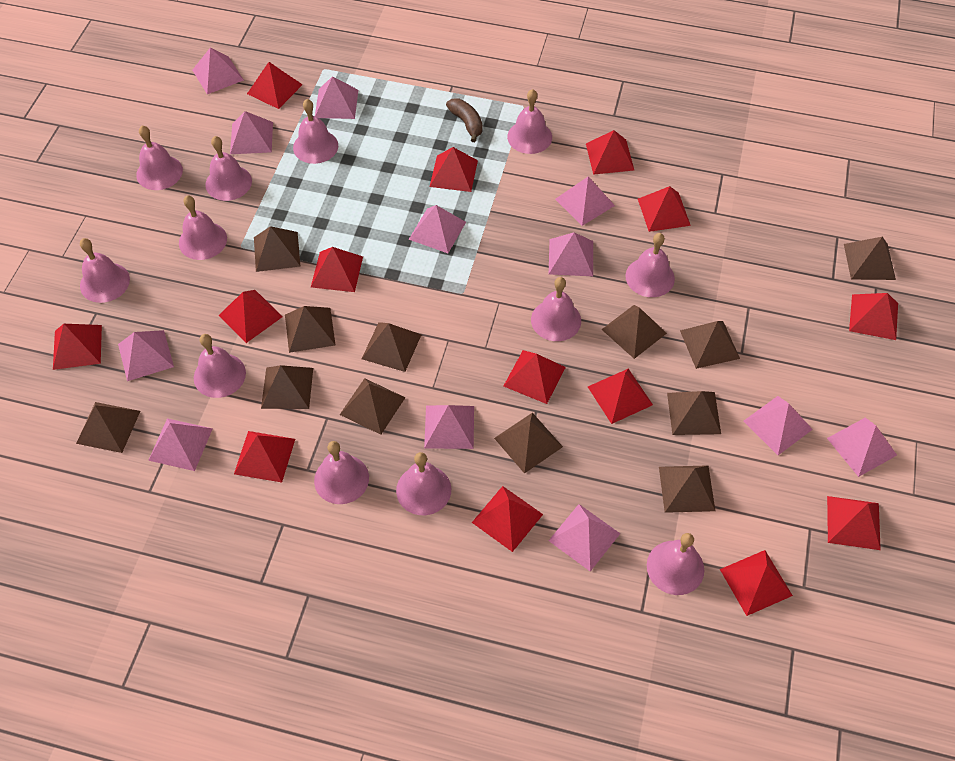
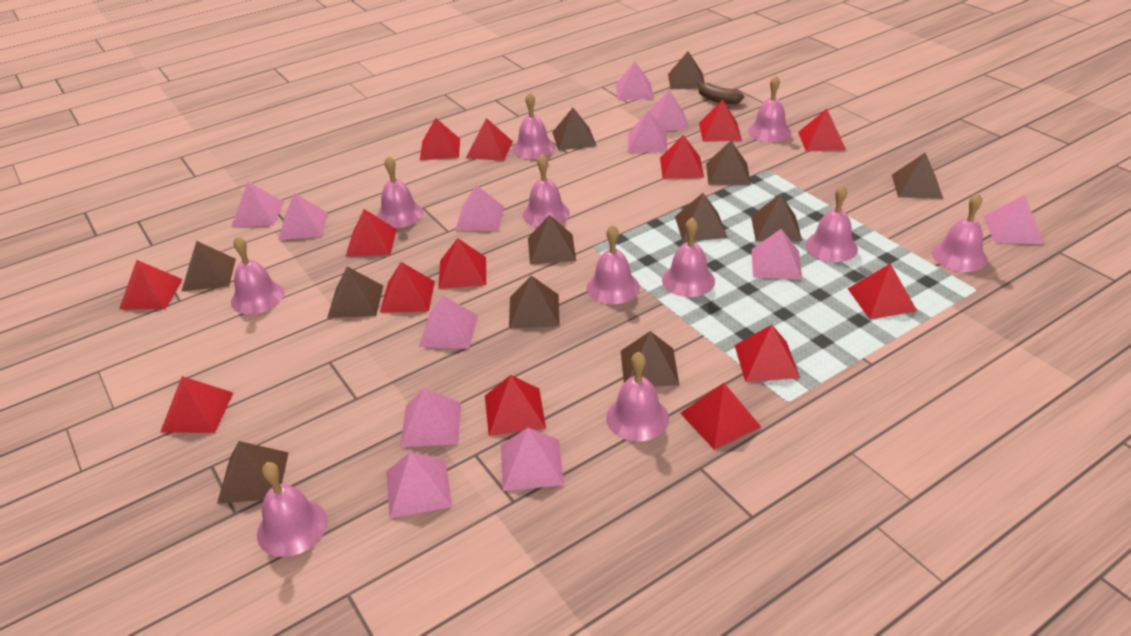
pink bell: 12 -> 11

